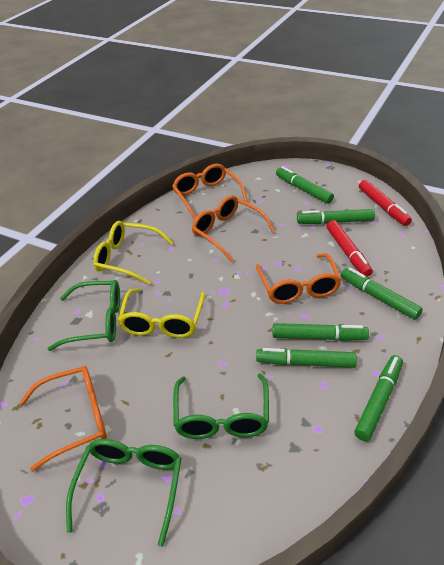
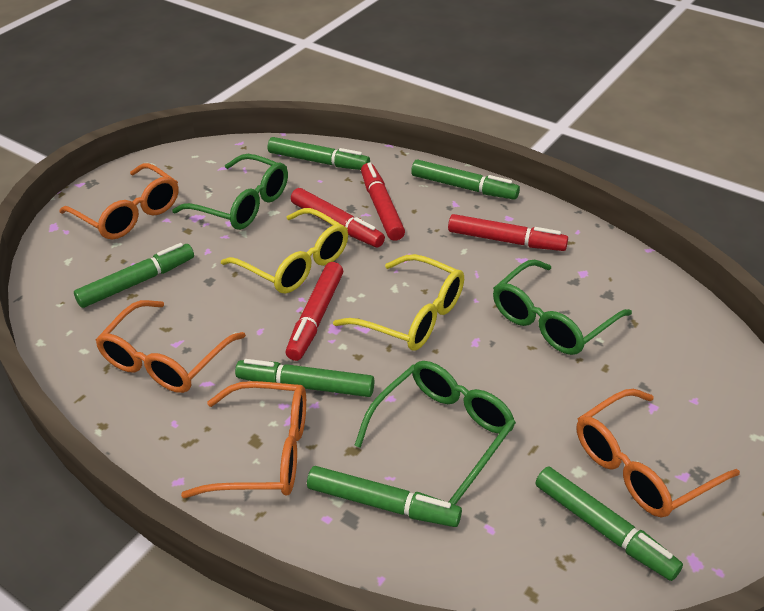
red marker: 2 -> 4

